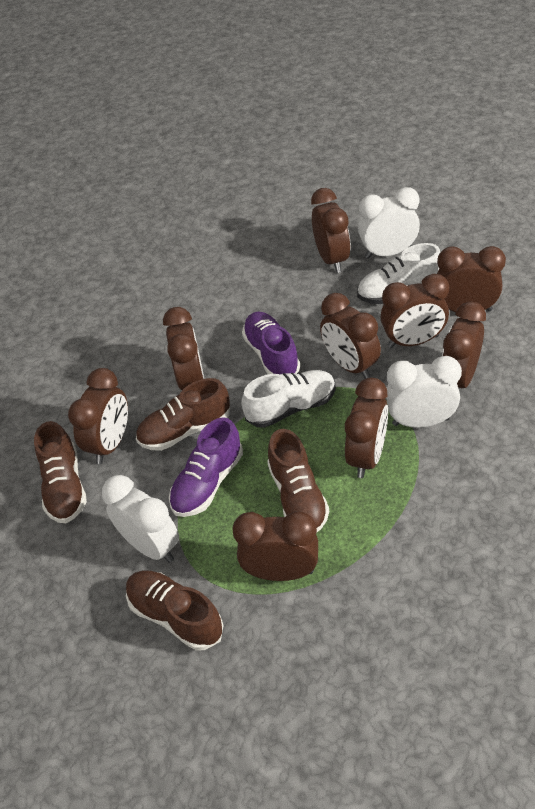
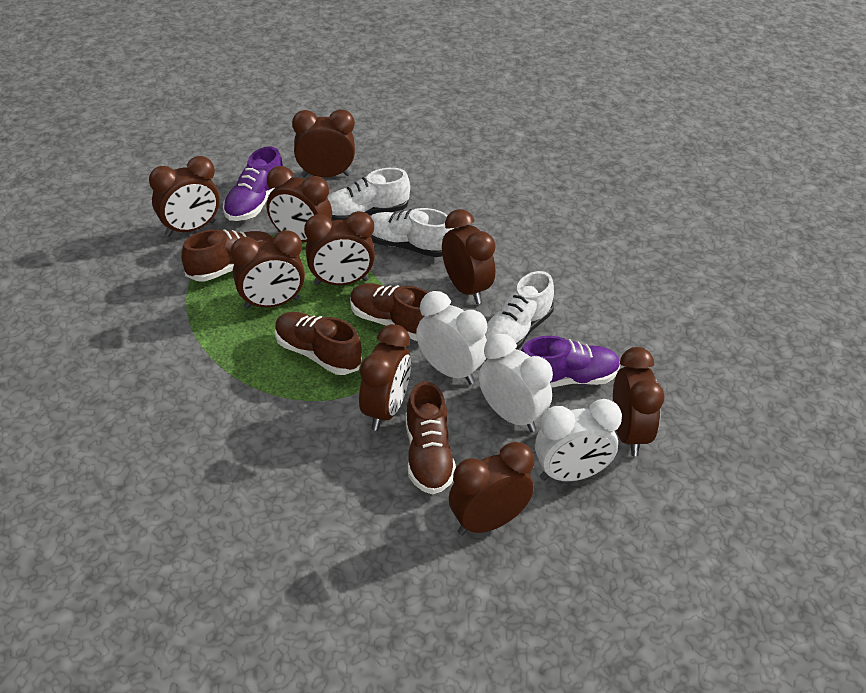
white shoe: 2 -> 3

